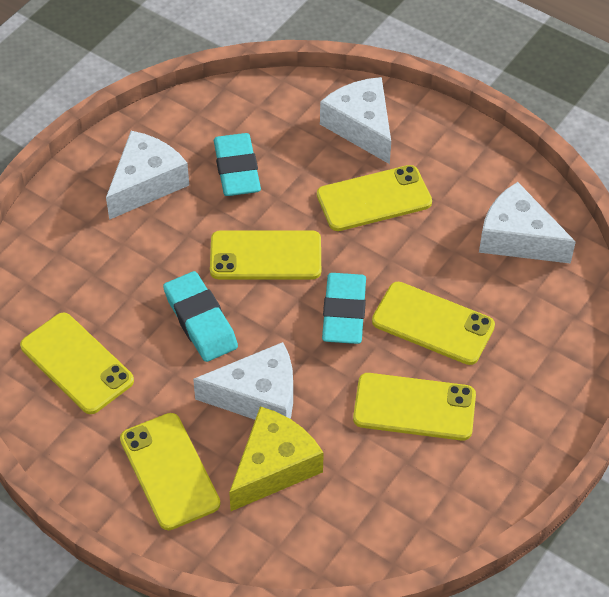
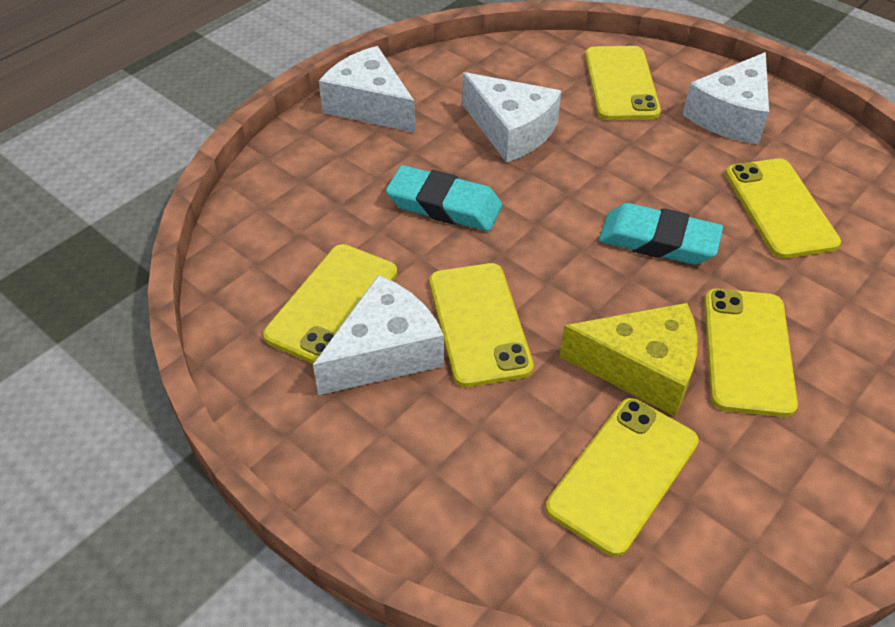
turquoise eraser: 3 -> 2

